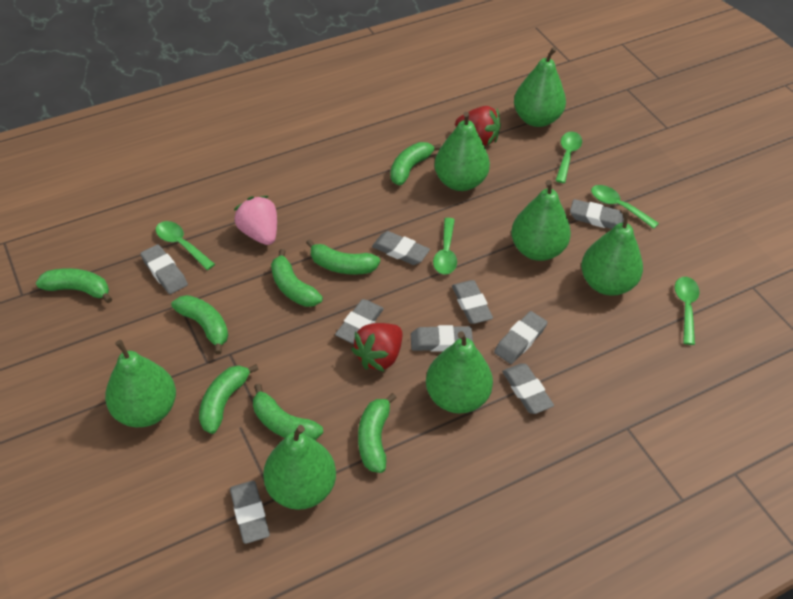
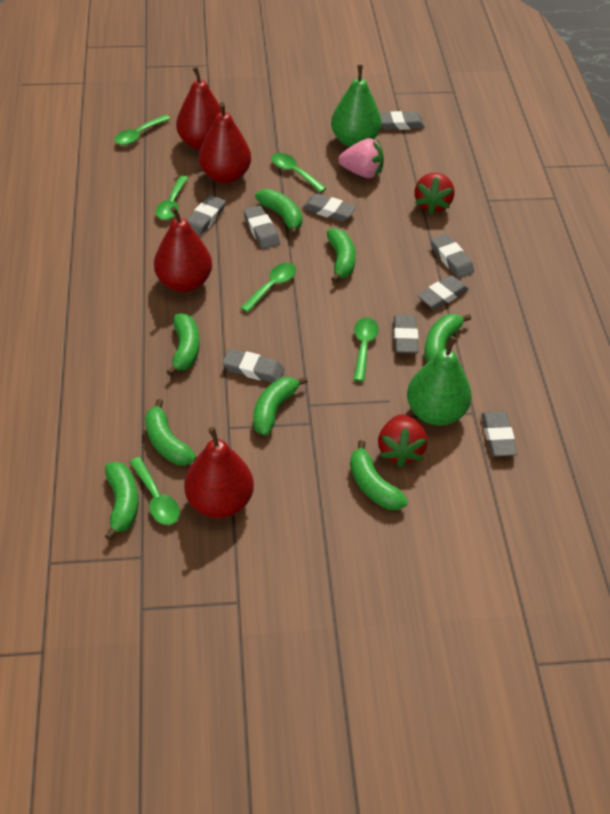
green pear: 7 -> 2
green spoon: 5 -> 6
red pear: 0 -> 4

